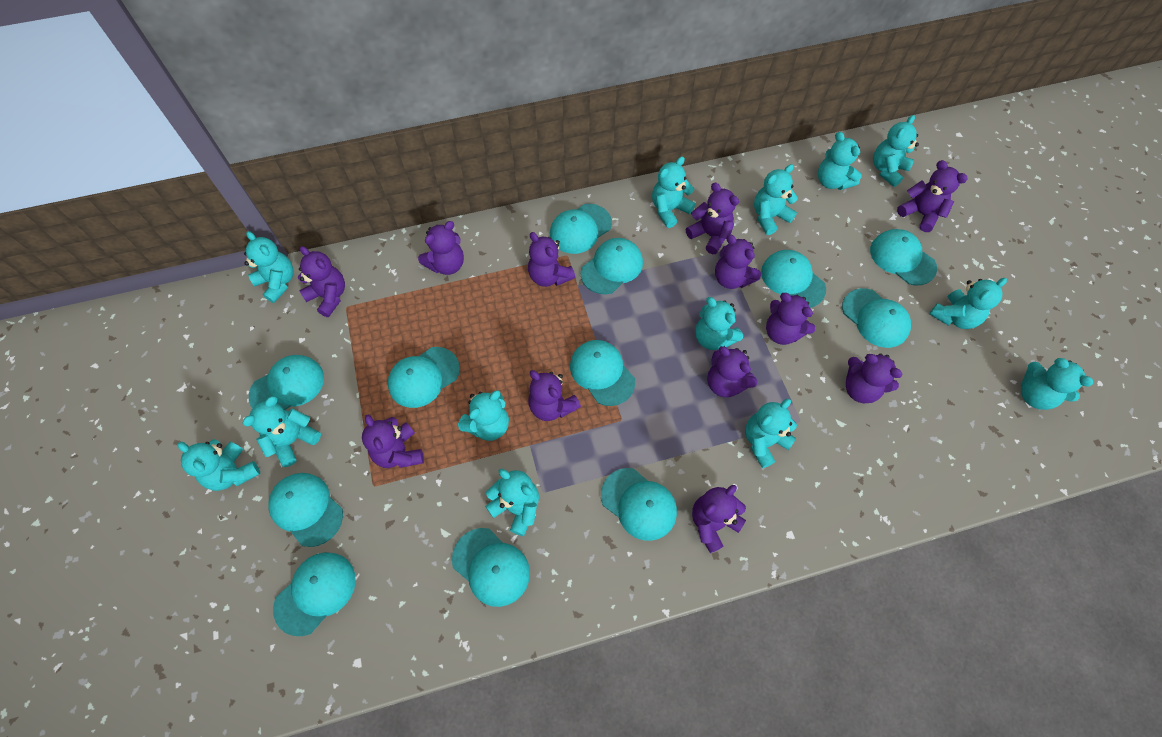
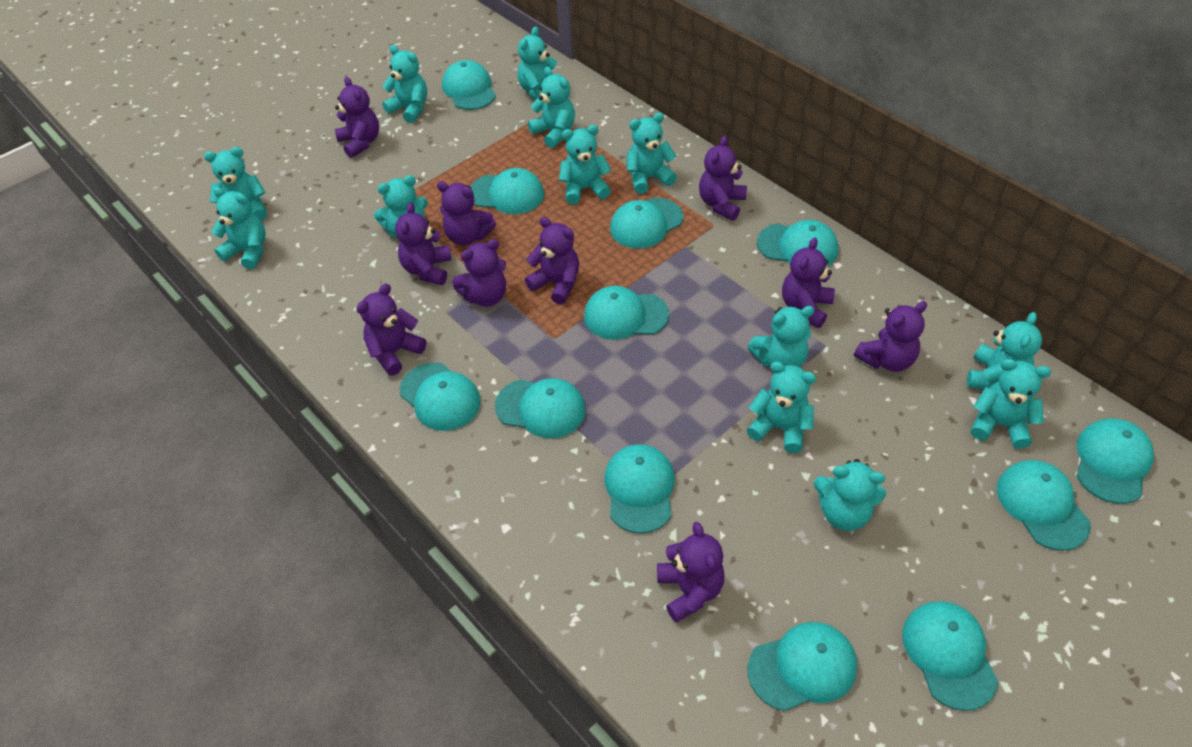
purple teddy bear: 12 -> 10

